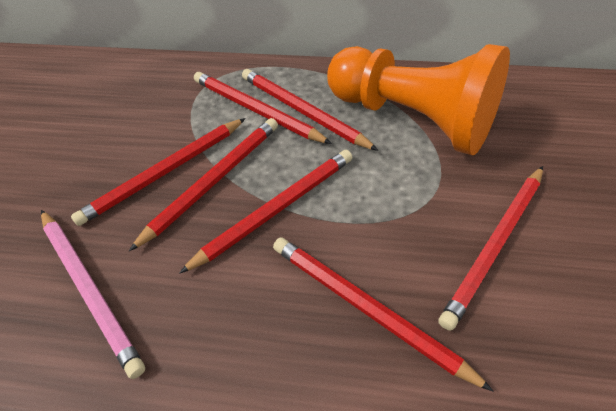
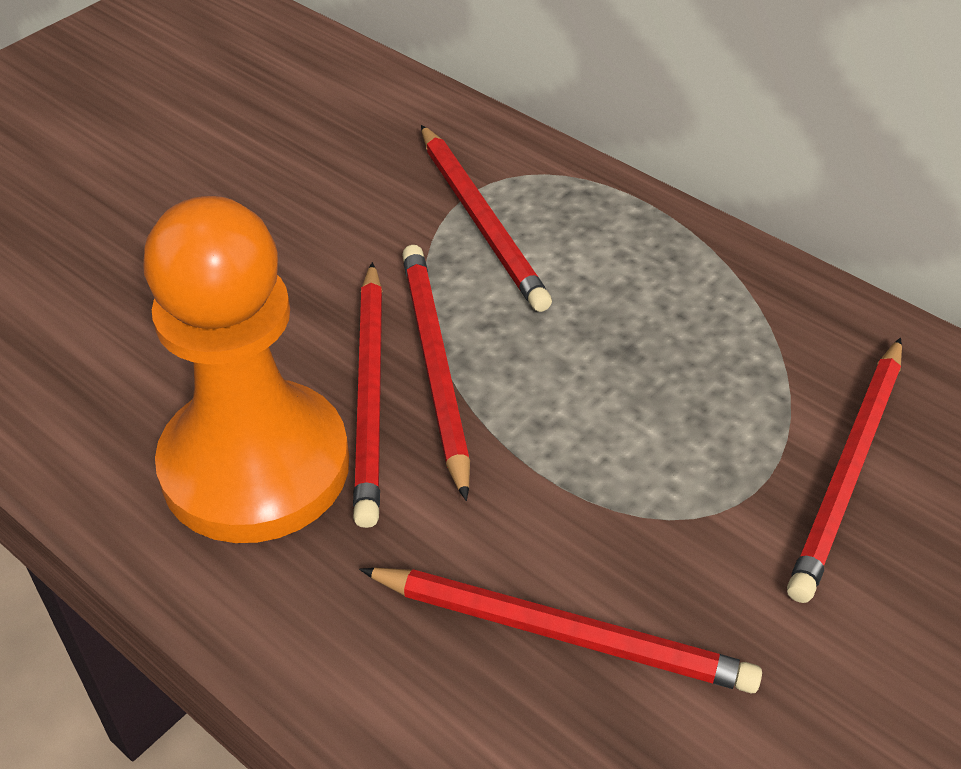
pink pencil: 1 -> 0
red pencil: 7 -> 5

